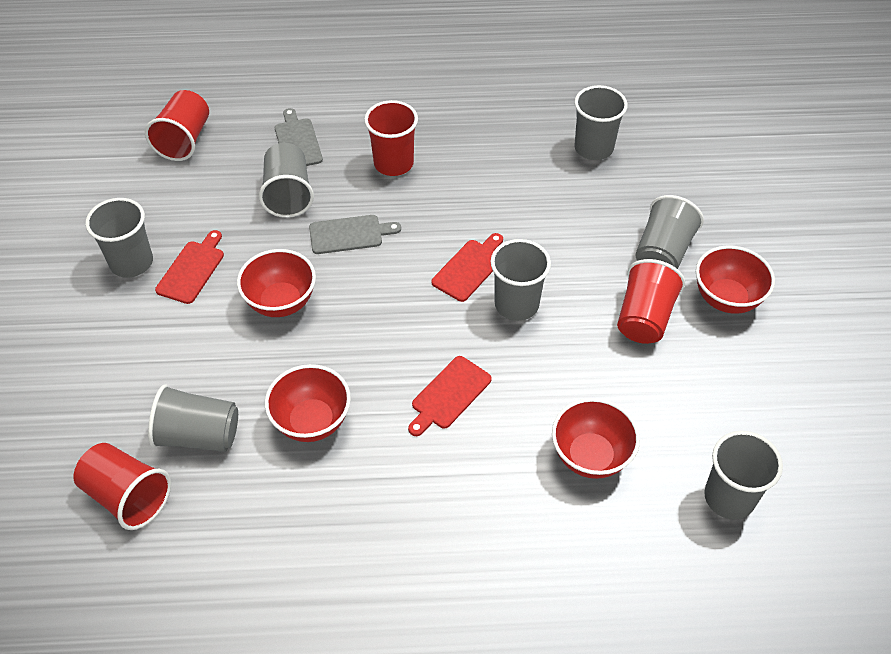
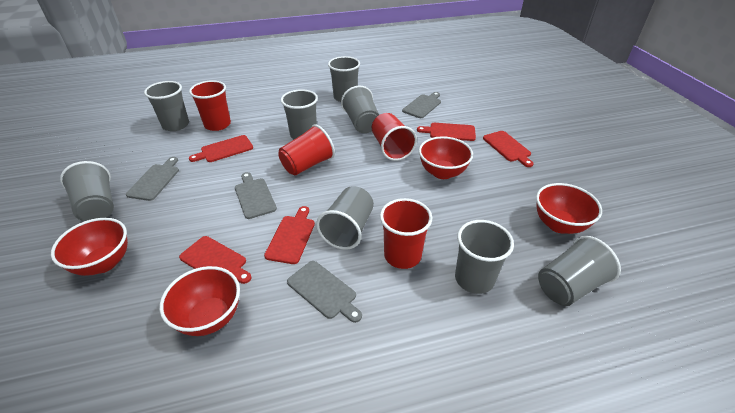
grey cup: 7 -> 8
grey cutting board: 2 -> 4
red cutting board: 3 -> 5

